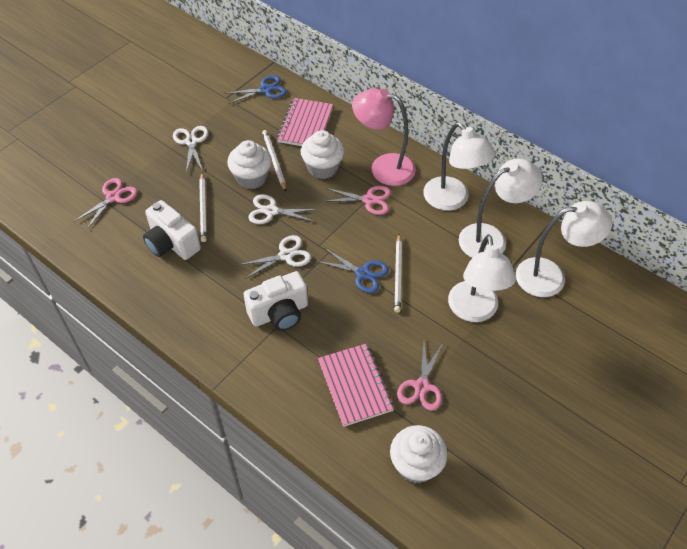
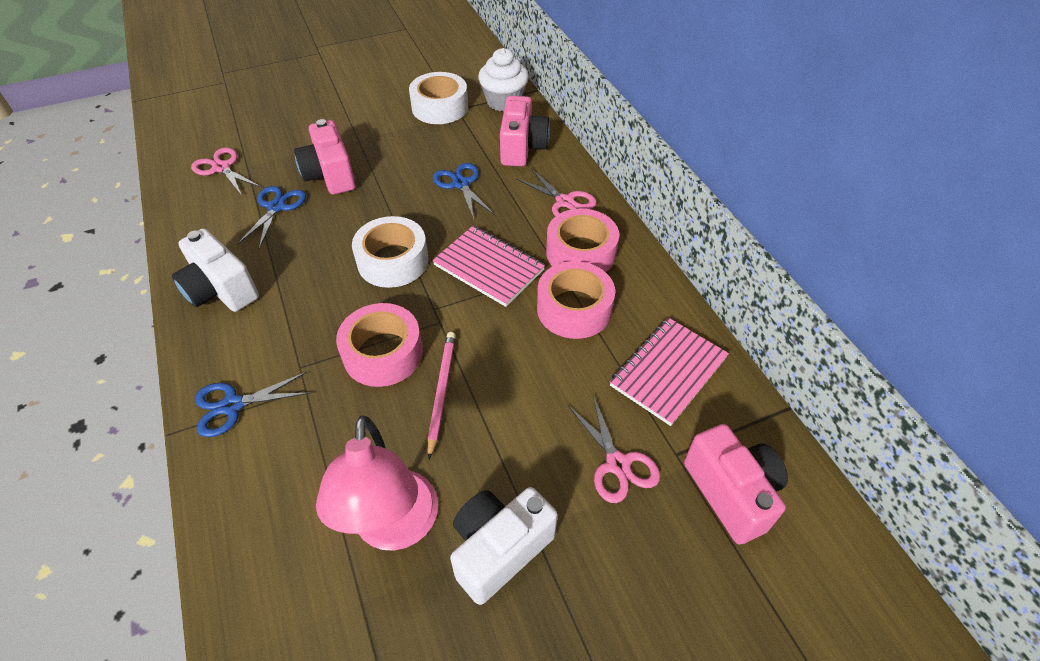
blue scissors: 2 -> 3
pink camera: 0 -> 3
pink pencil: 0 -> 1
pink tape: 0 -> 3
white cupcake: 3 -> 1
white lamp: 4 -> 0
white pencil: 3 -> 0
white scissors: 3 -> 0
white tape: 0 -> 2

